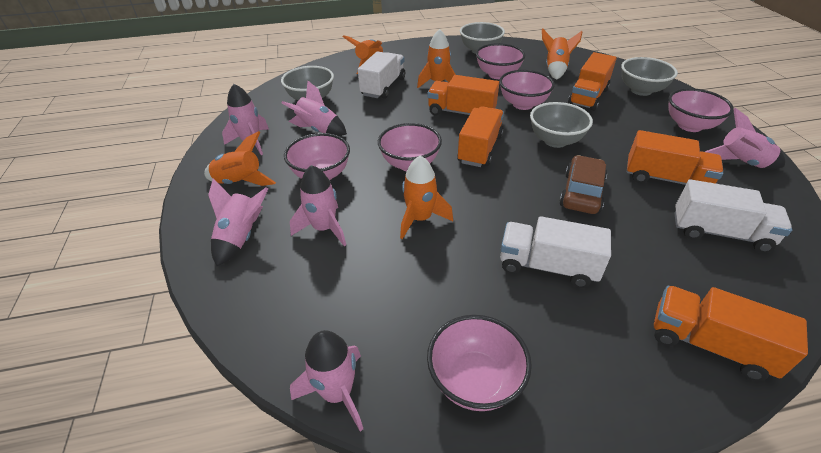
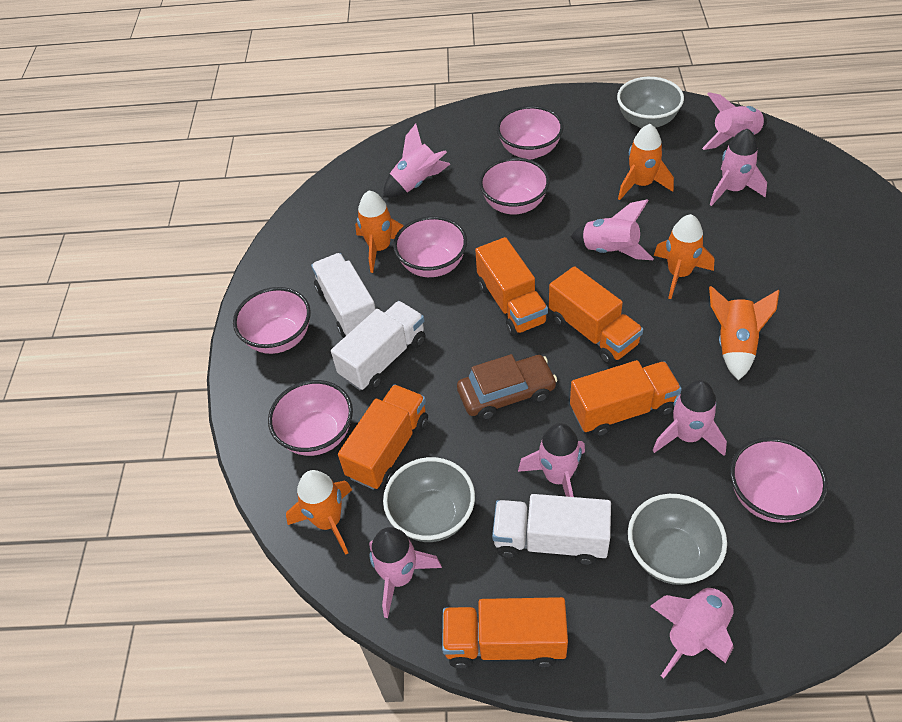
grey bowl: 4 -> 3
pink rocket: 6 -> 8

